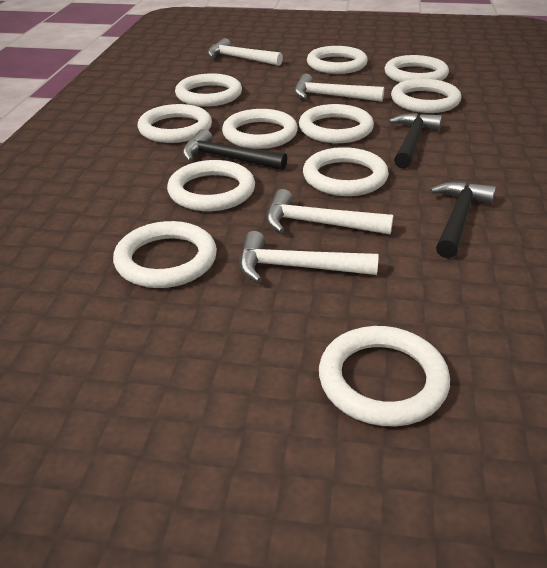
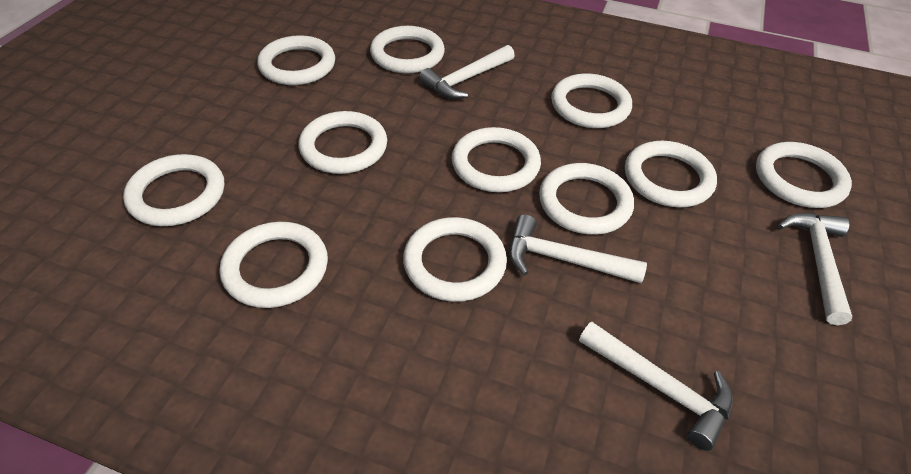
black hammer: 3 -> 0

